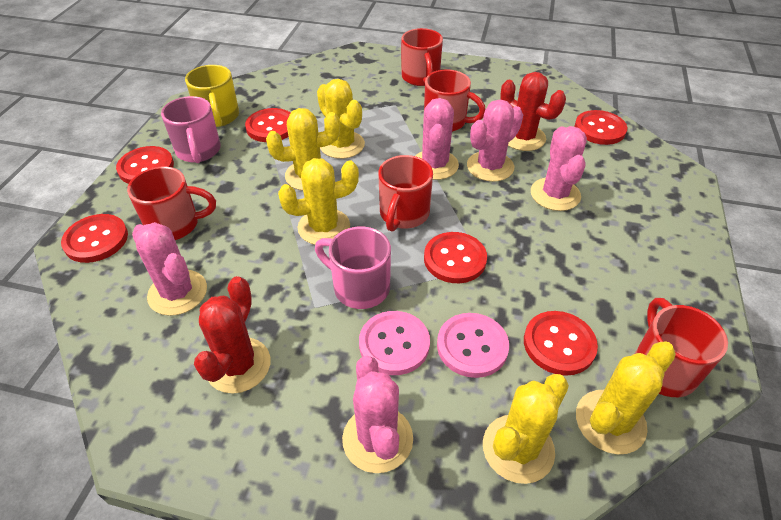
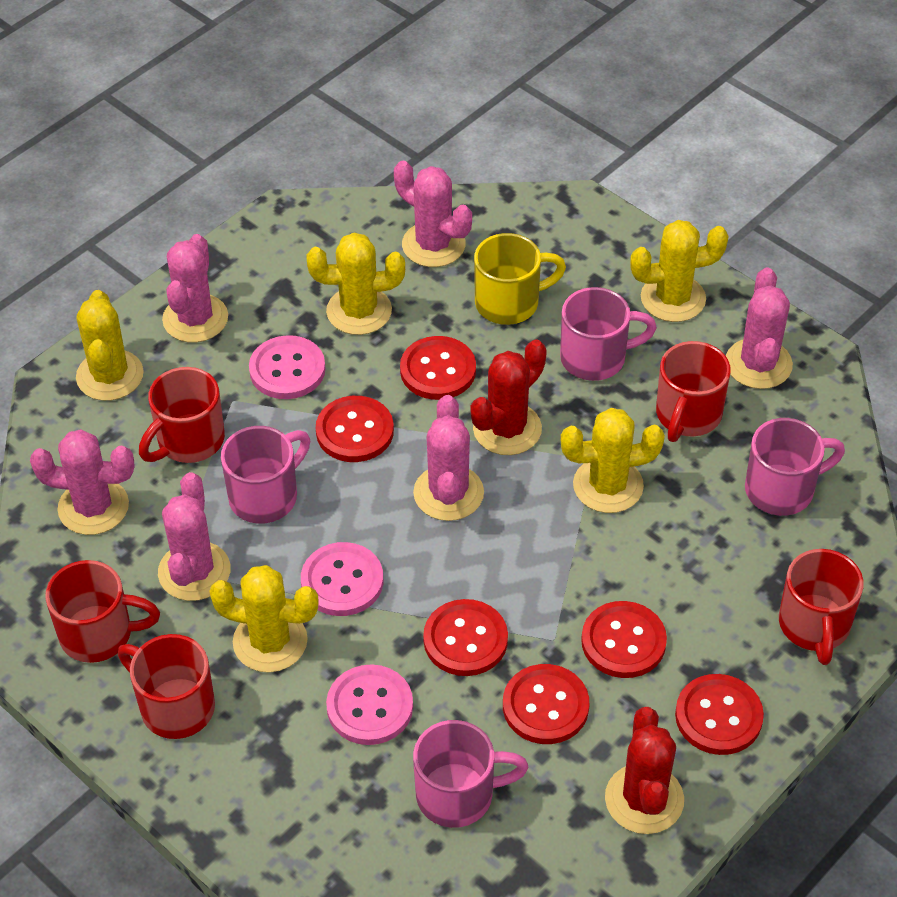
pink button: 2 -> 3
pink cactus: 5 -> 6
pink mug: 2 -> 4

